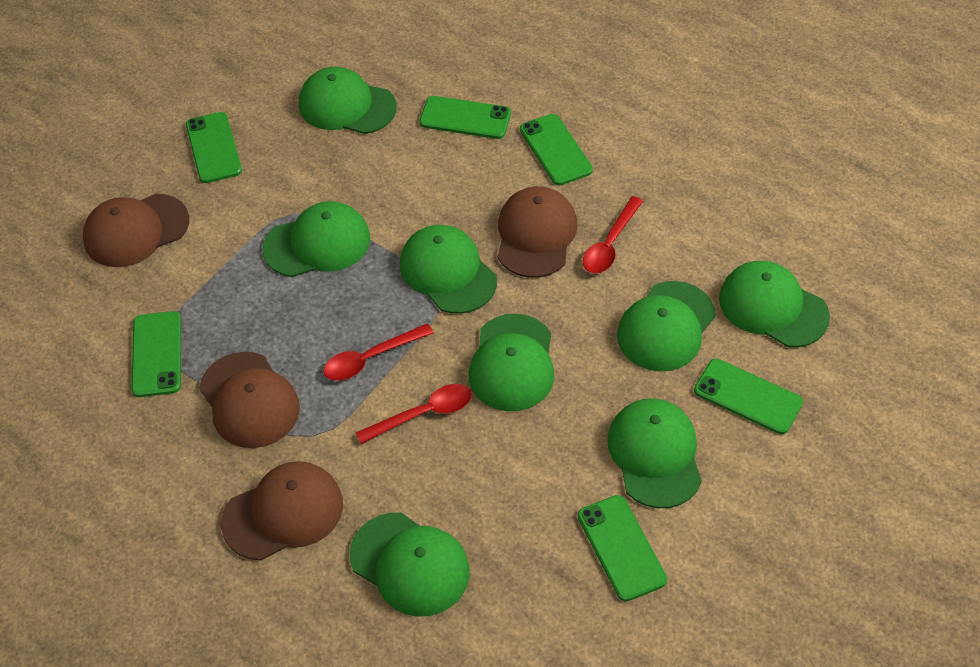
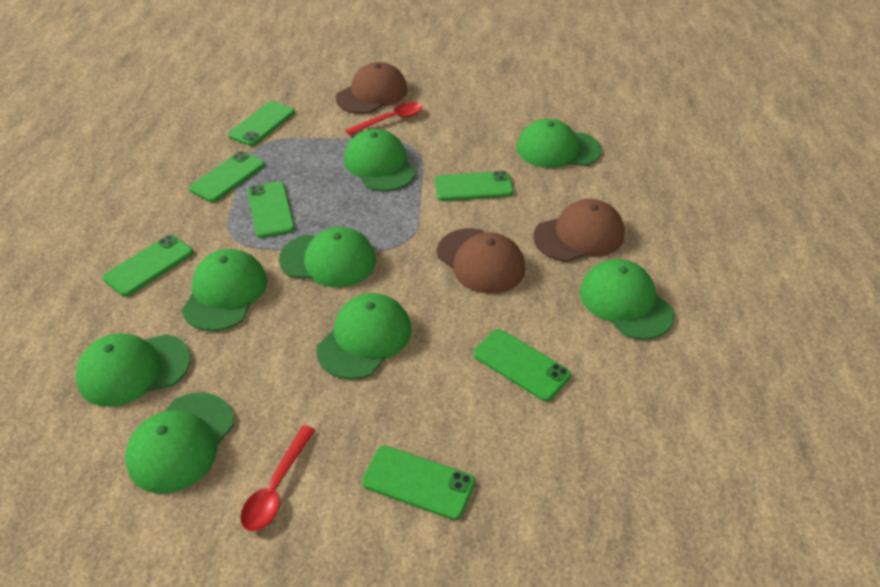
brown cap: 4 -> 3
green phone: 6 -> 7
red spoon: 3 -> 2

